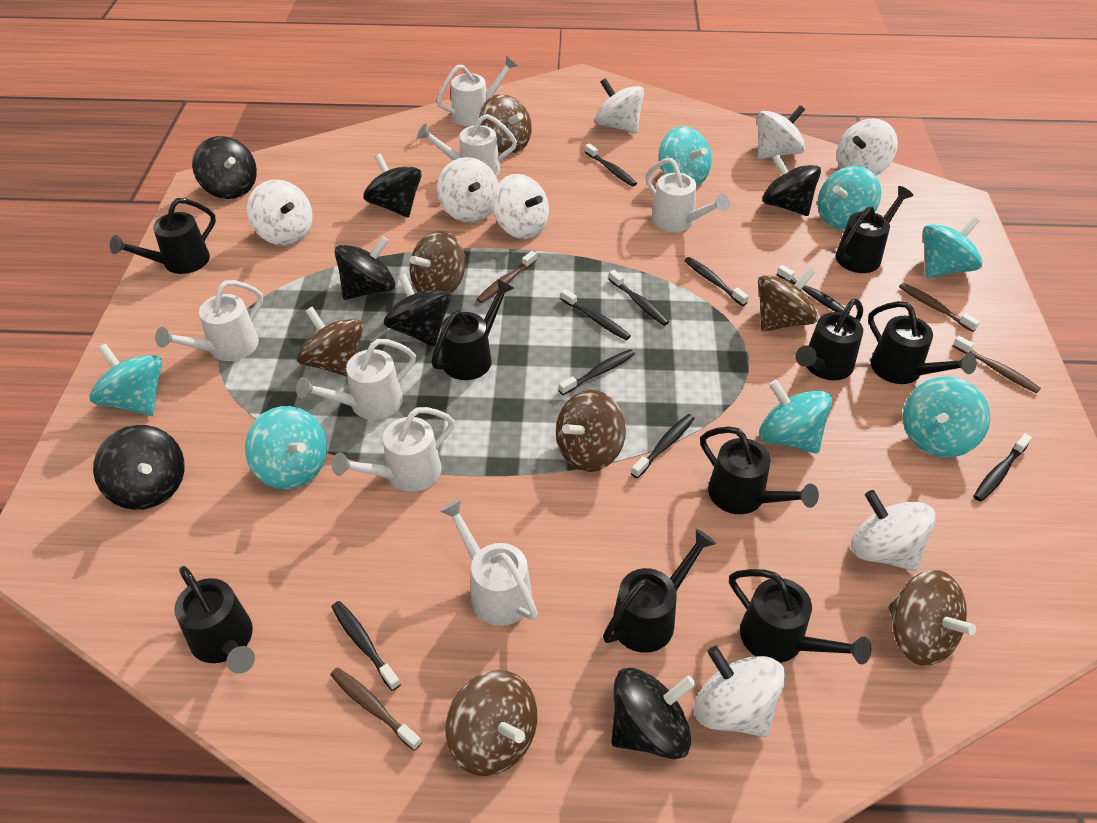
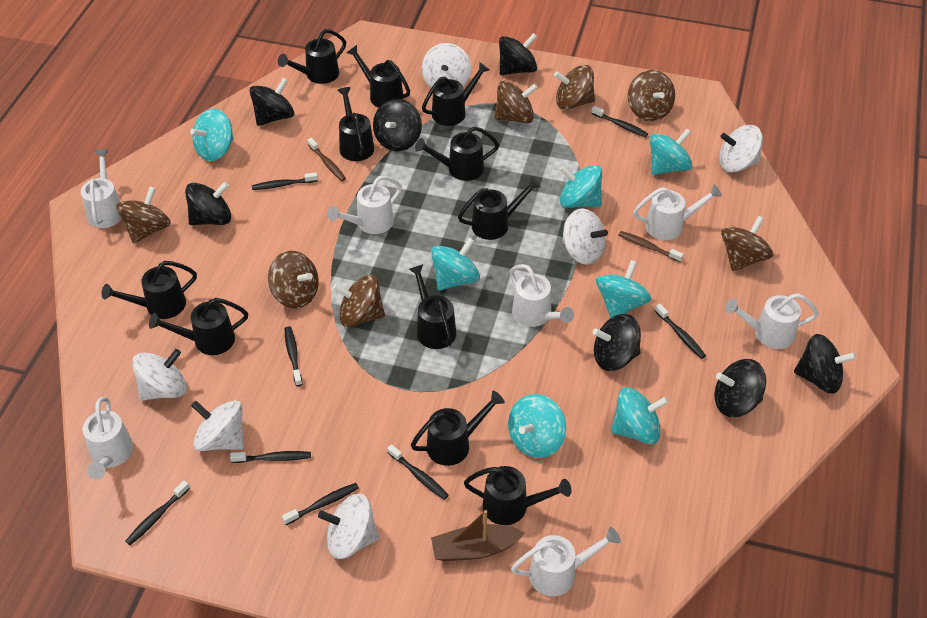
black toothbrush: 9 -> 8
black watering can: 9 -> 11
brown boat: 0 -> 1
brown toothbrush: 4 -> 2
white spinning top: 8 -> 6

